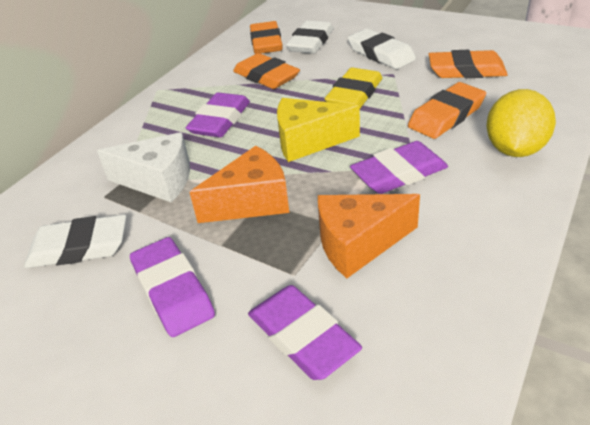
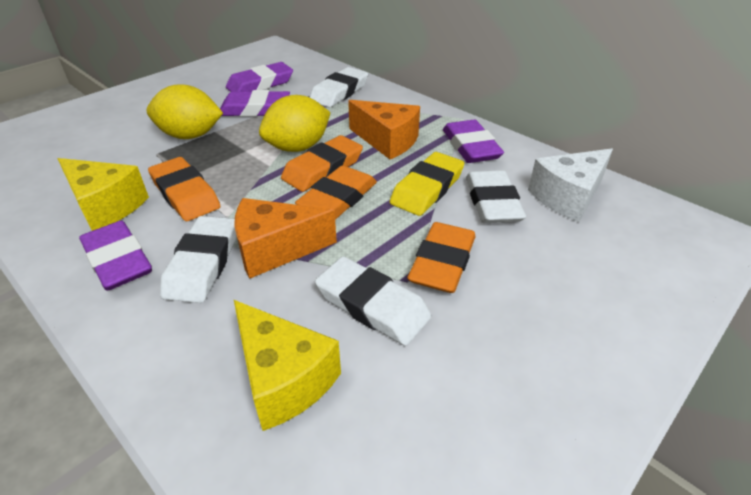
white eraser: 3 -> 4
yellow cheese: 1 -> 2
yellow lemon: 1 -> 2

